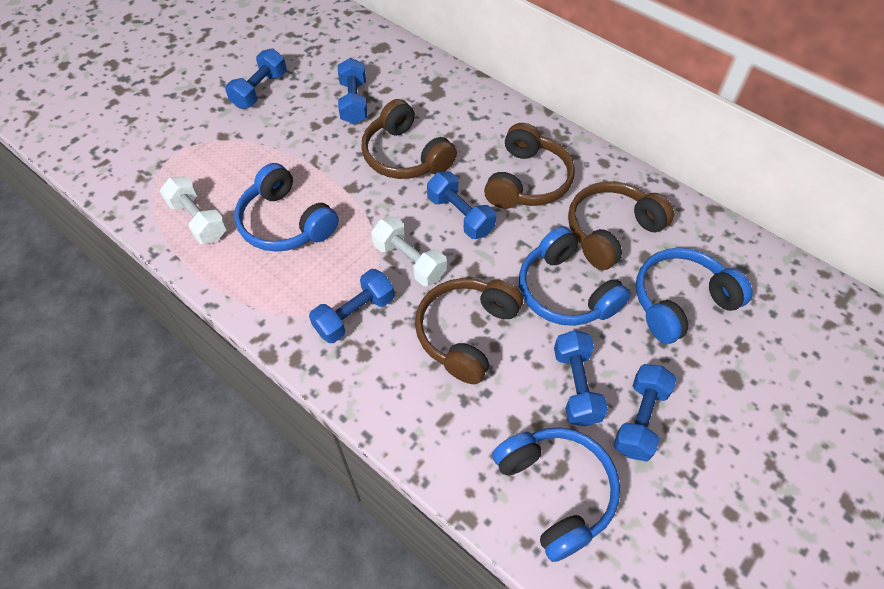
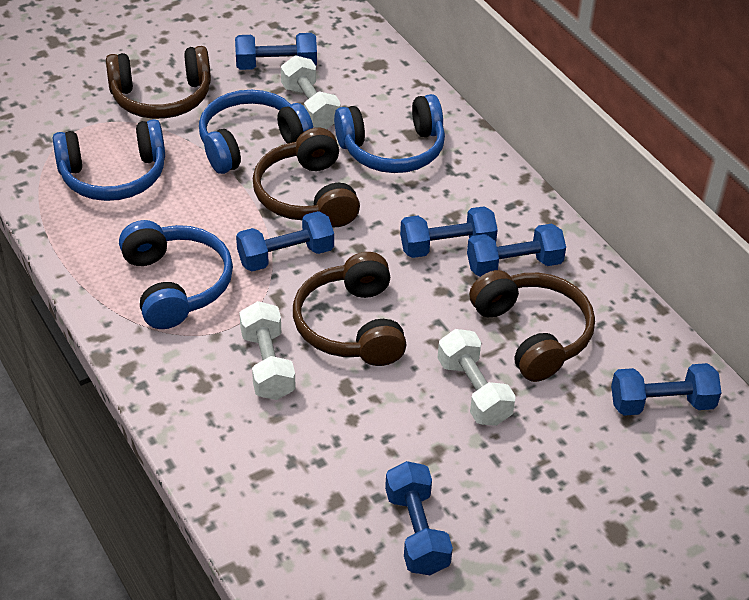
white dumbbell: 2 -> 3

